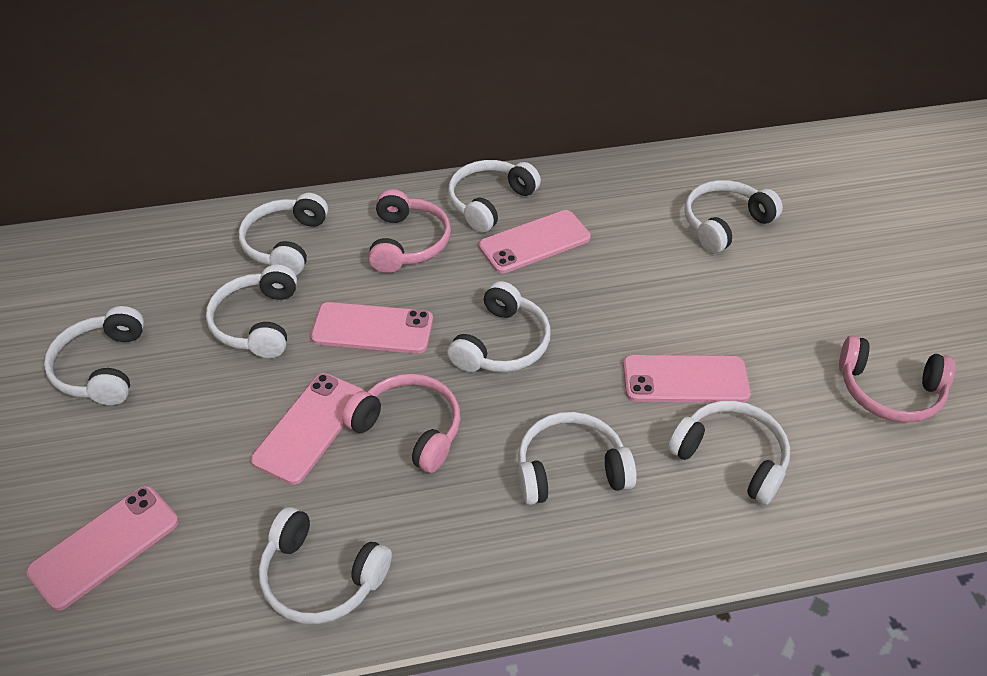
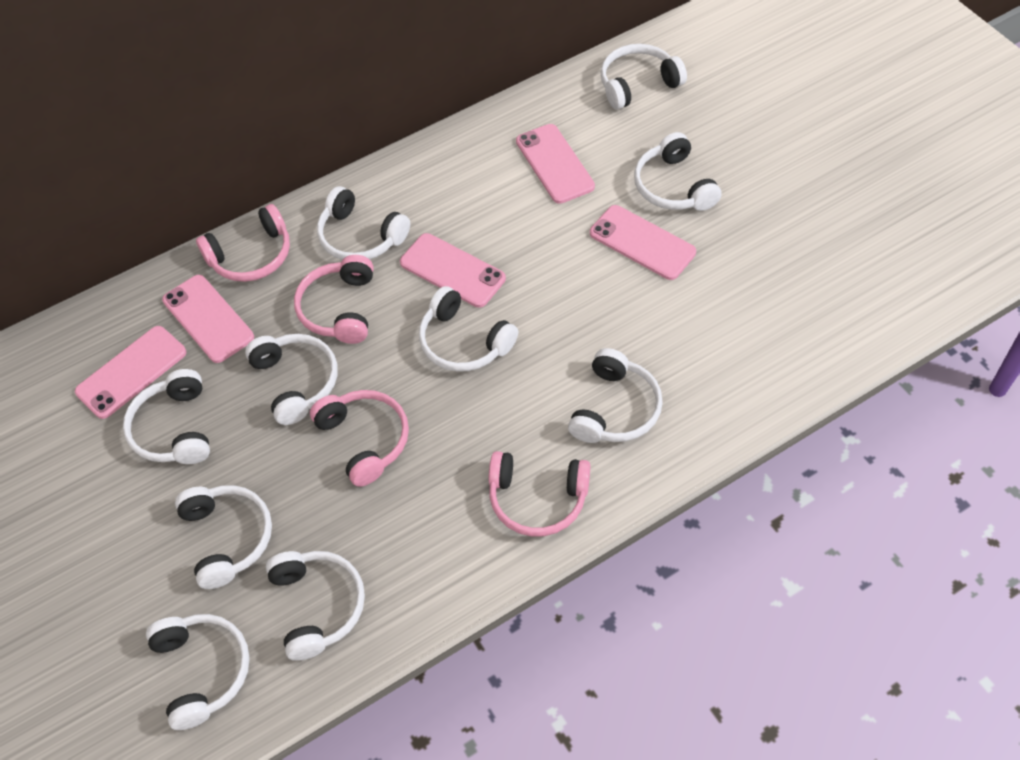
pink headphones: 3 -> 4
white headphones: 9 -> 10

